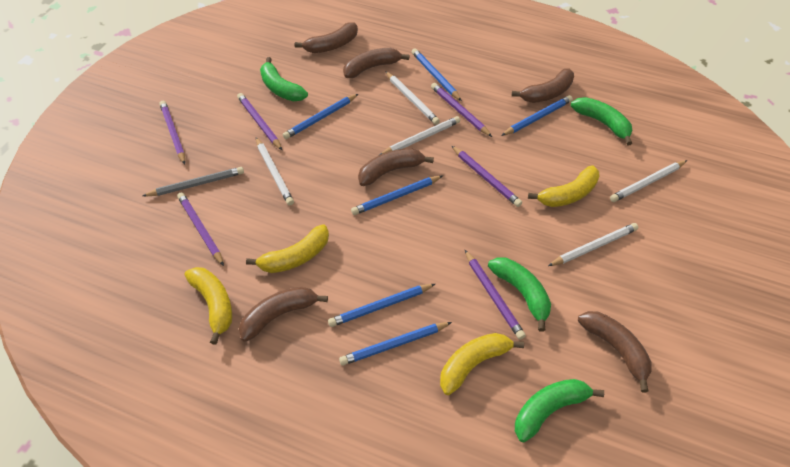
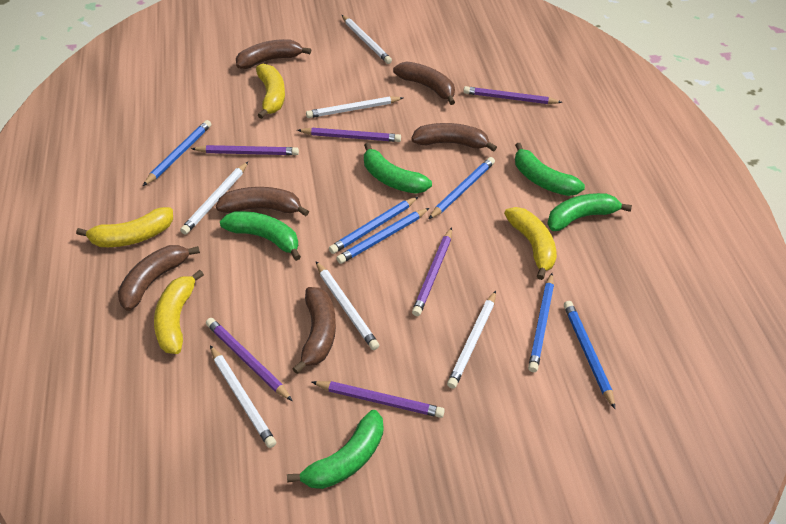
green banana: 4 -> 5
grey pencil: 1 -> 0
white pencil: 5 -> 6

